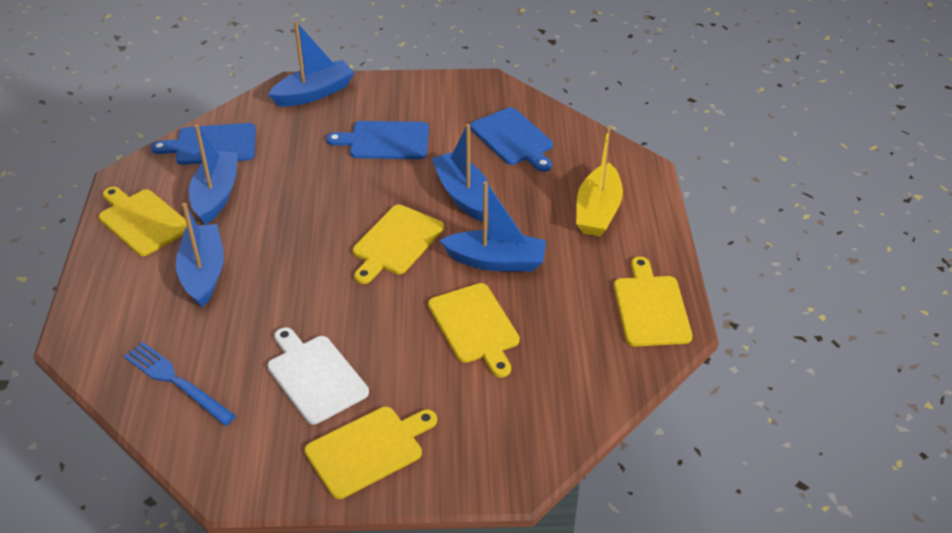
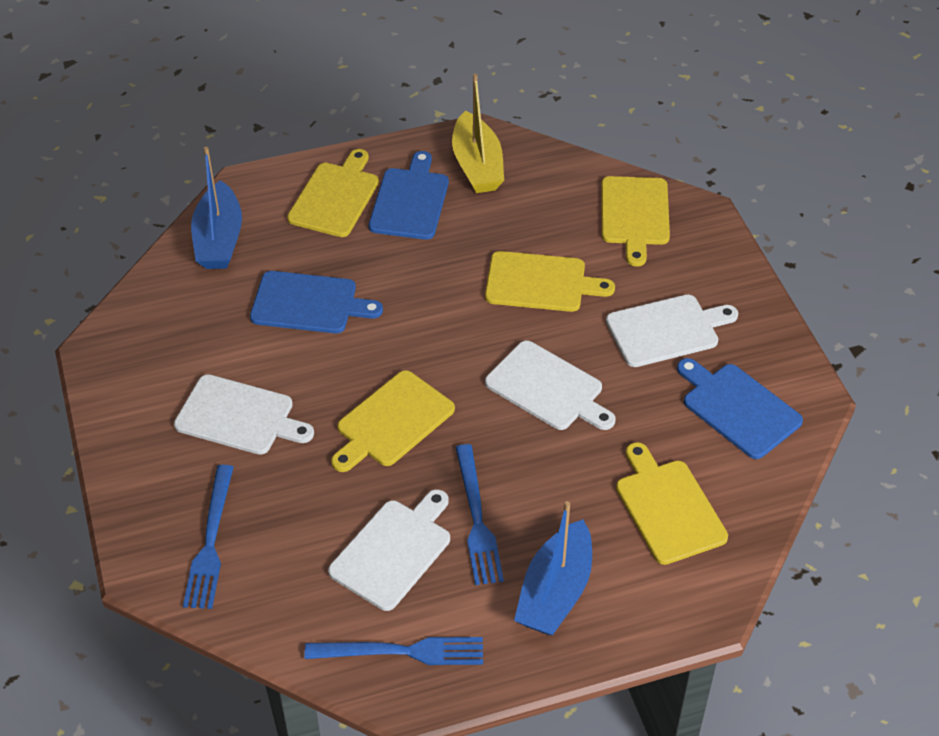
blue boat: 5 -> 2
blue fork: 1 -> 3
white cutting board: 1 -> 4

